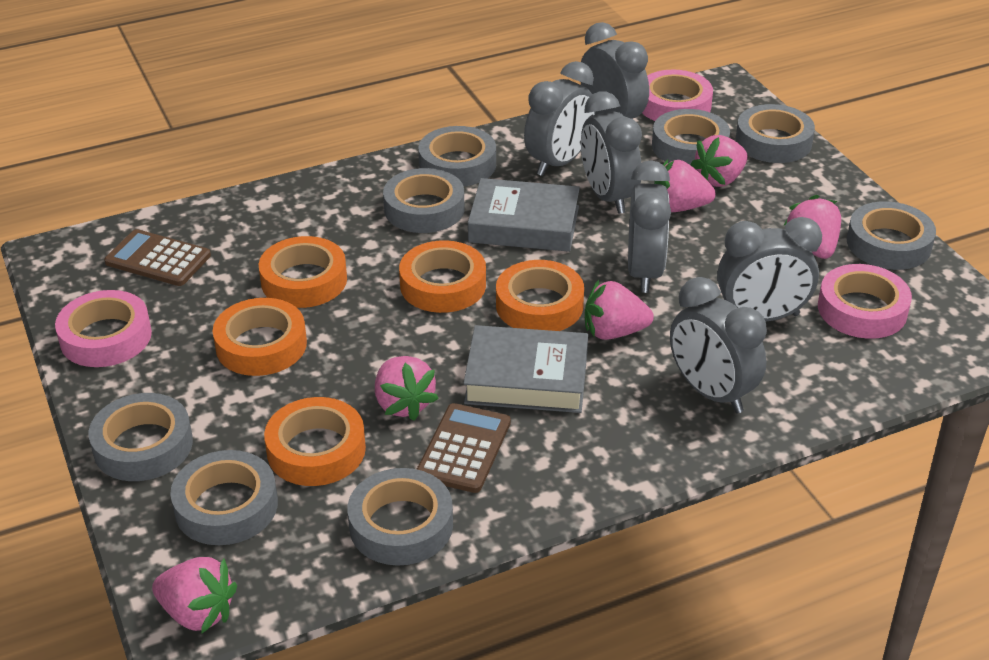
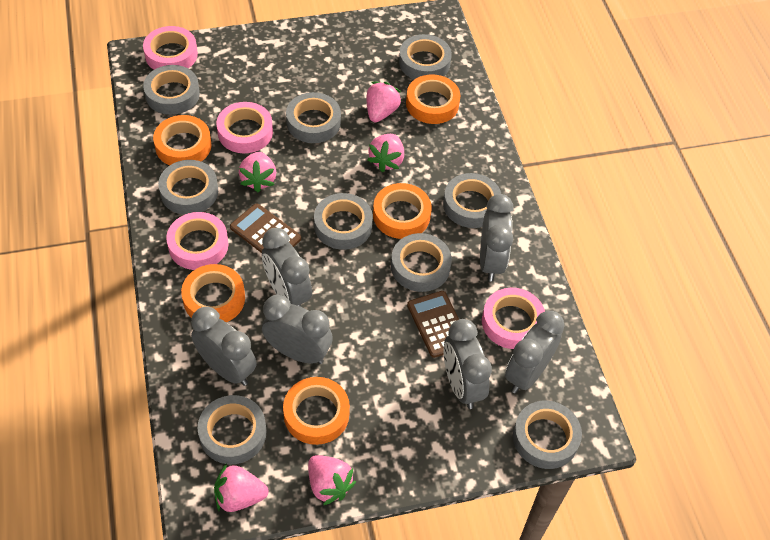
grey book: 2 -> 0
grey tape: 8 -> 9
pink strawberry: 6 -> 5
pink tape: 3 -> 4

